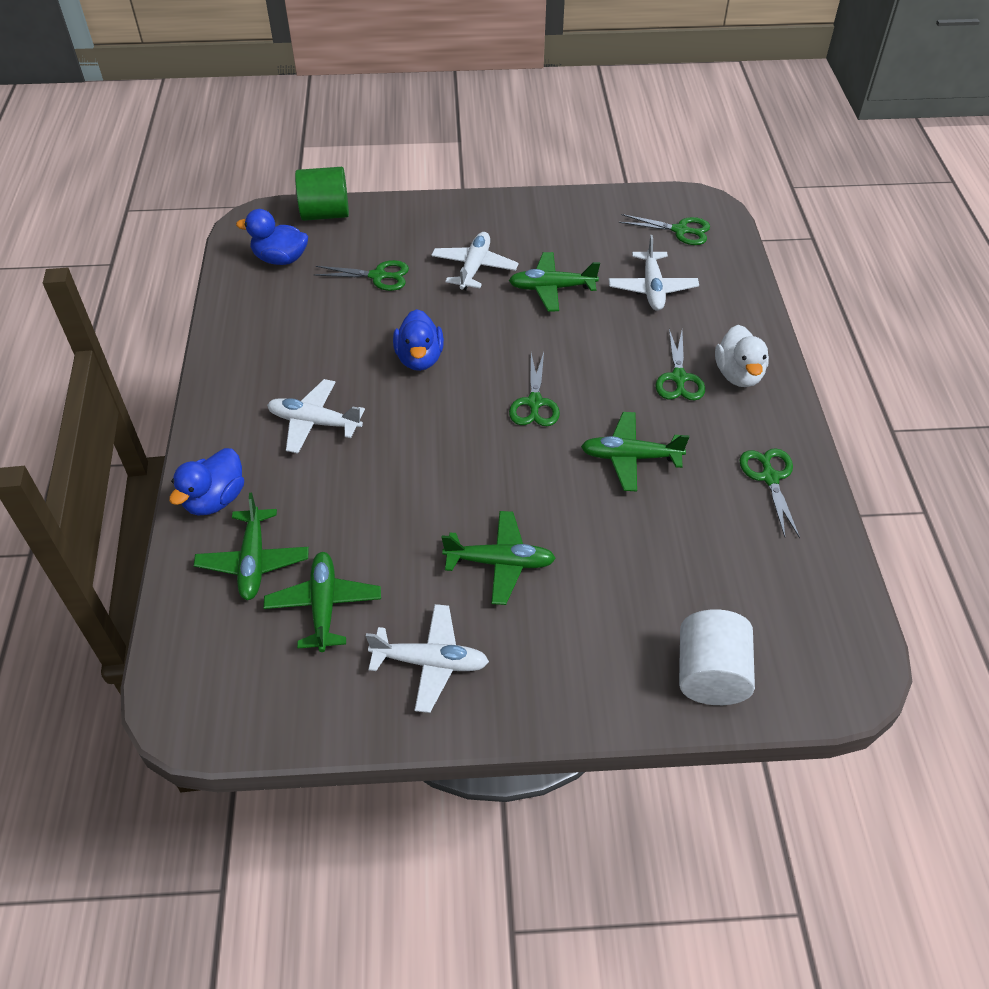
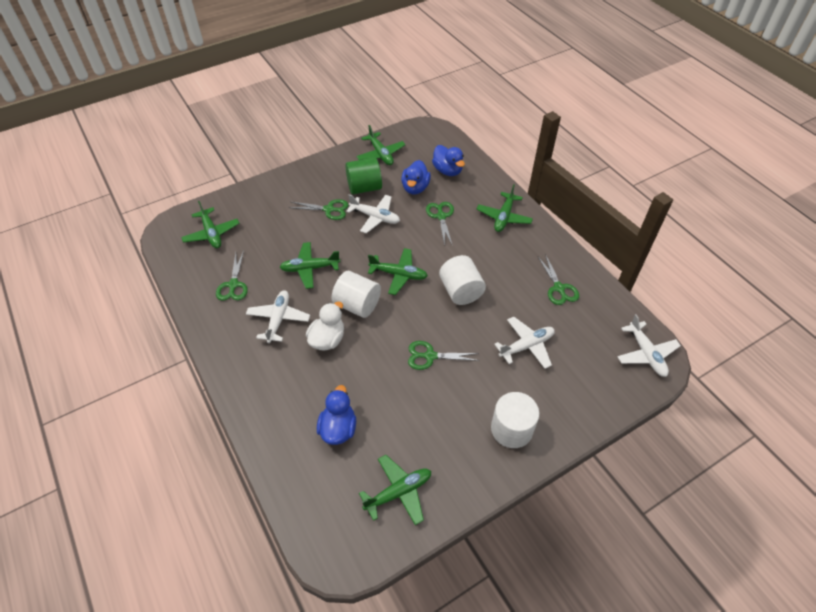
green plane: 5 -> 6
white cylinder: 1 -> 3

